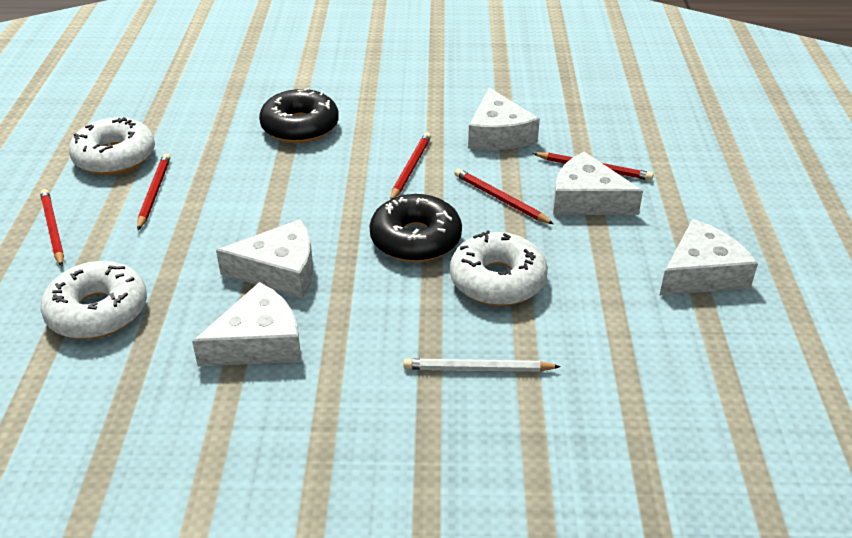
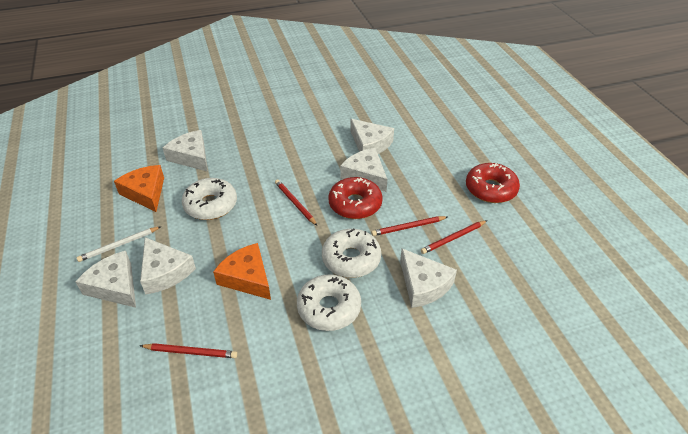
black donut: 2 -> 0
orange cheese: 0 -> 2
red donut: 0 -> 2
red pencil: 5 -> 4
white cheese: 5 -> 6

